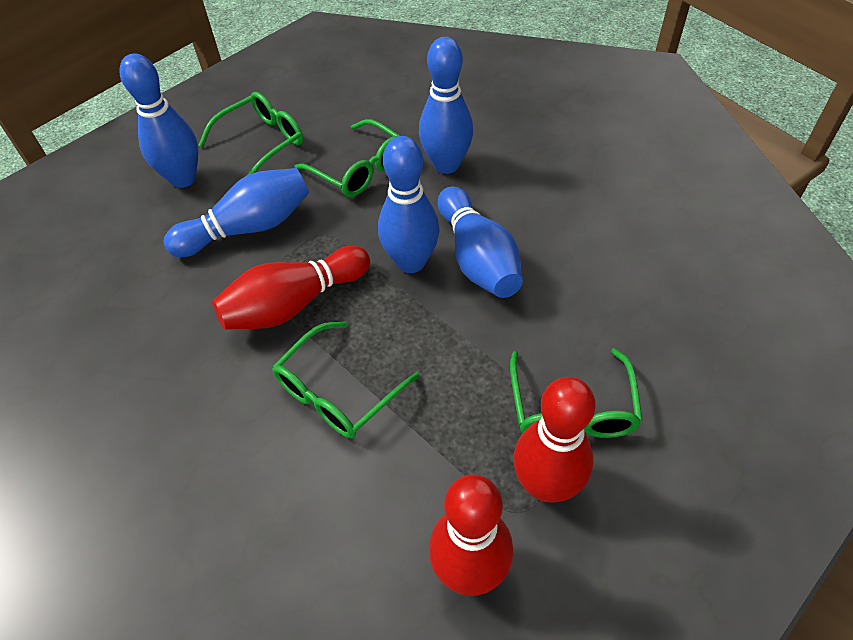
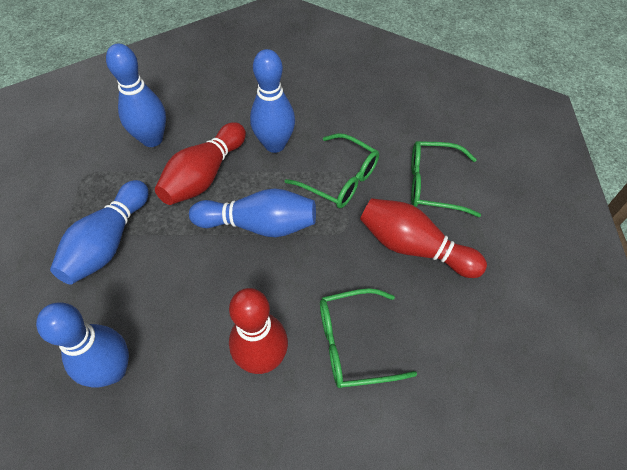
green glasses: 4 -> 3

